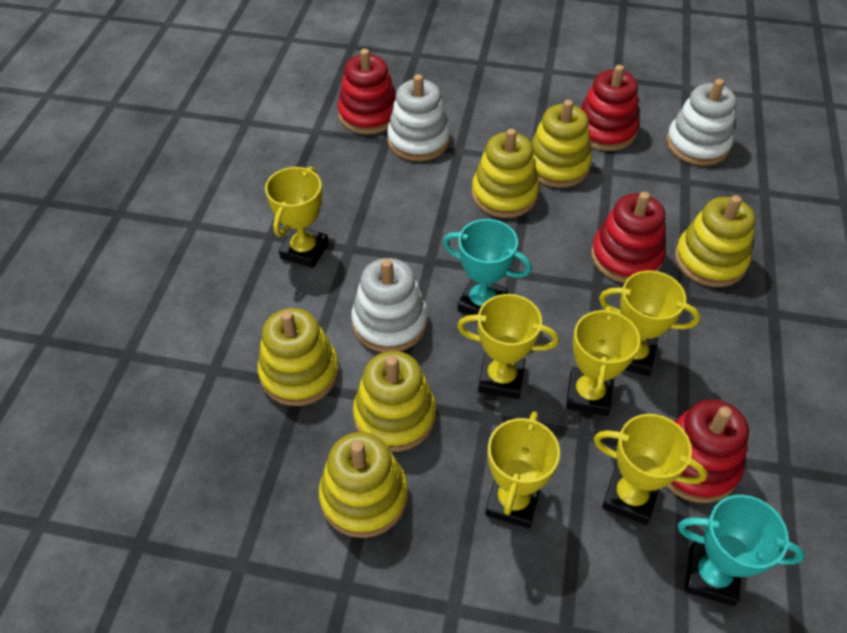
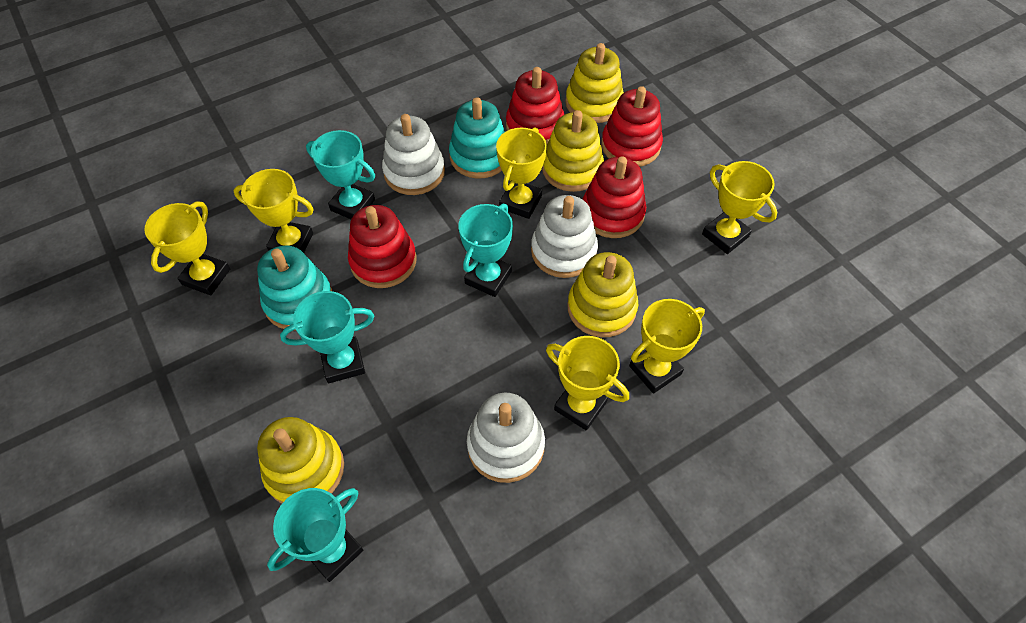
turquoise stacking toy: 0 -> 2
turquoise trophy: 2 -> 4
yellow stacking toy: 6 -> 4

